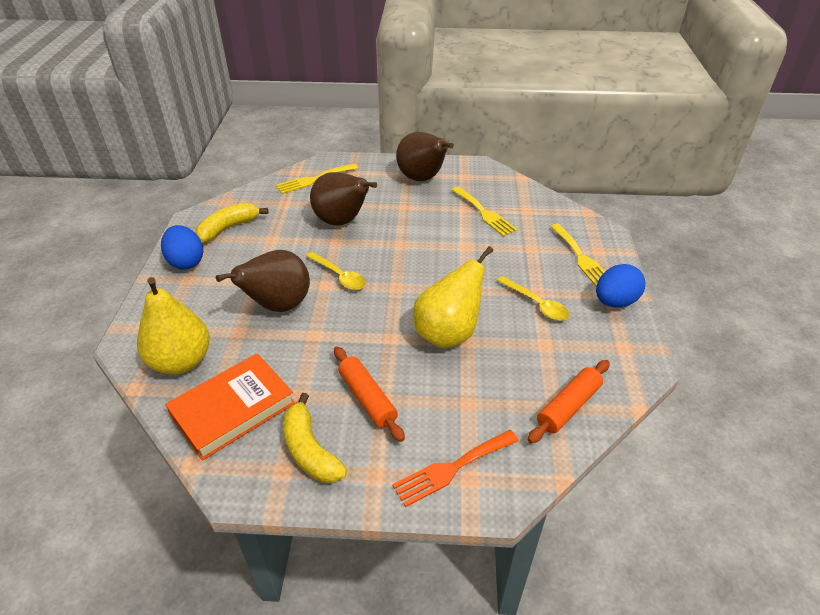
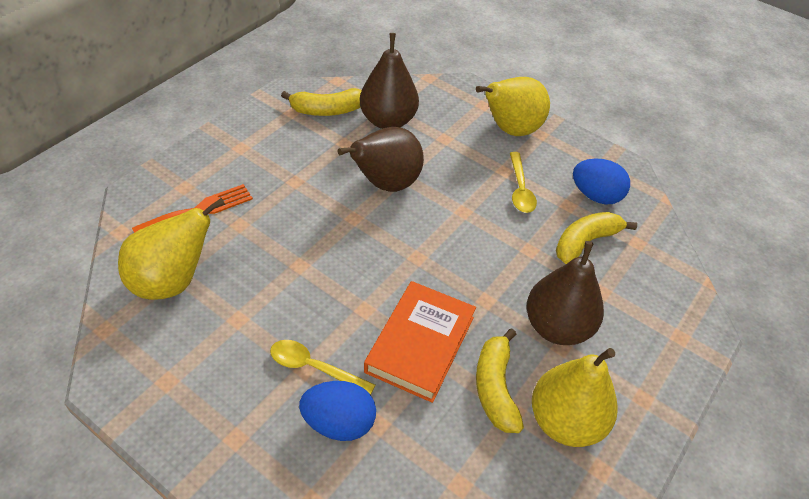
orange rolling pin: 2 -> 0
yellow banana: 2 -> 3
yellow fork: 3 -> 0
yellow pear: 2 -> 3

